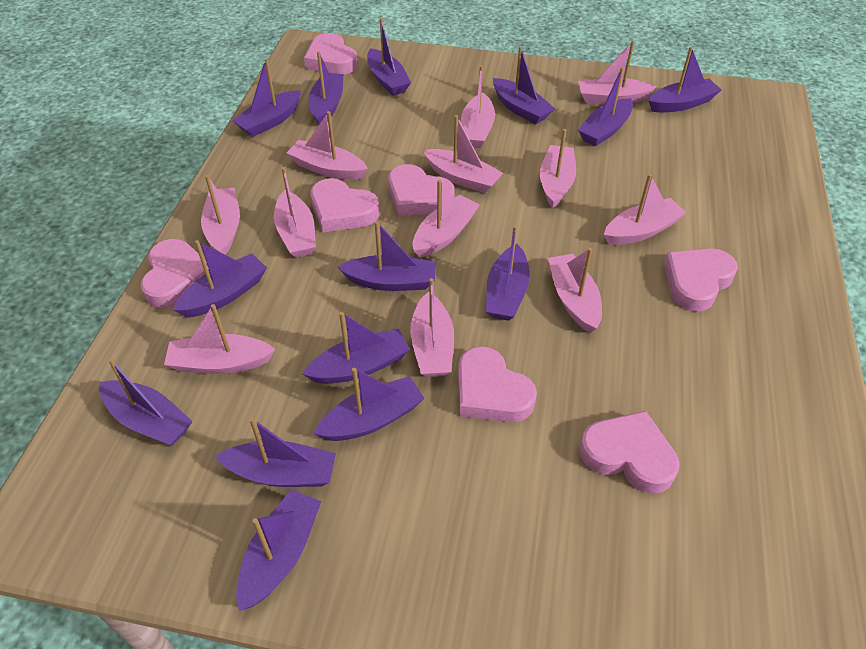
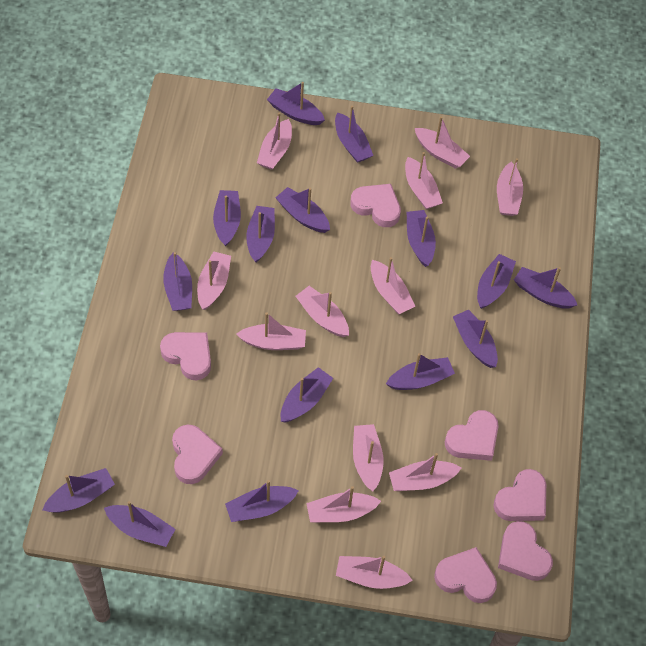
purple boat: 14 -> 15

